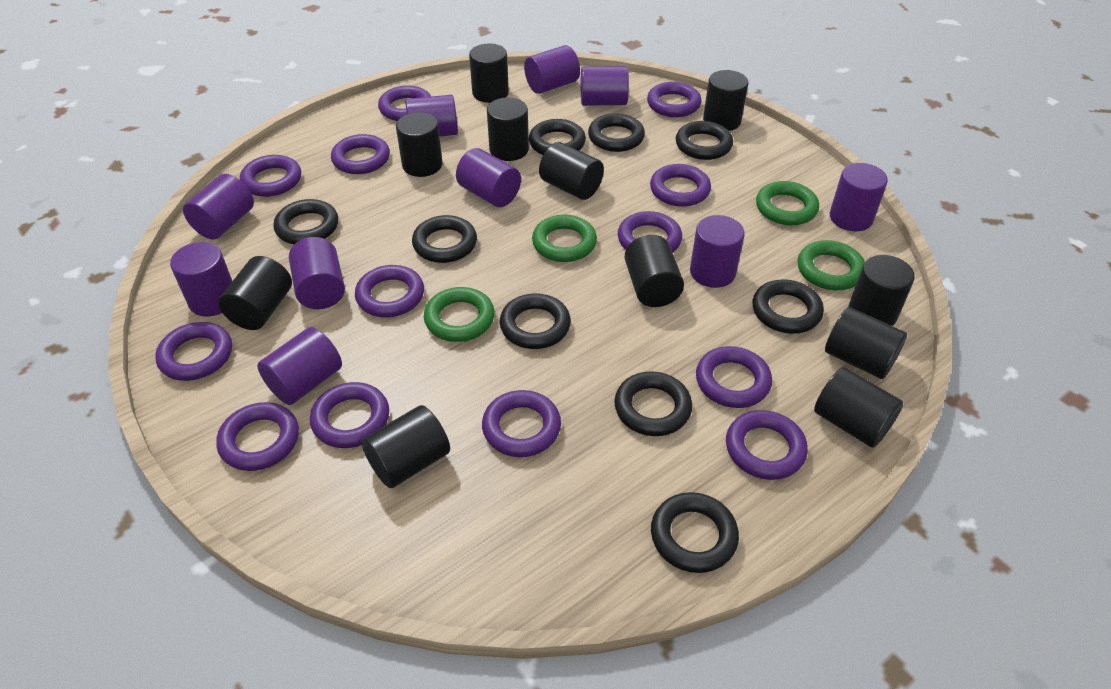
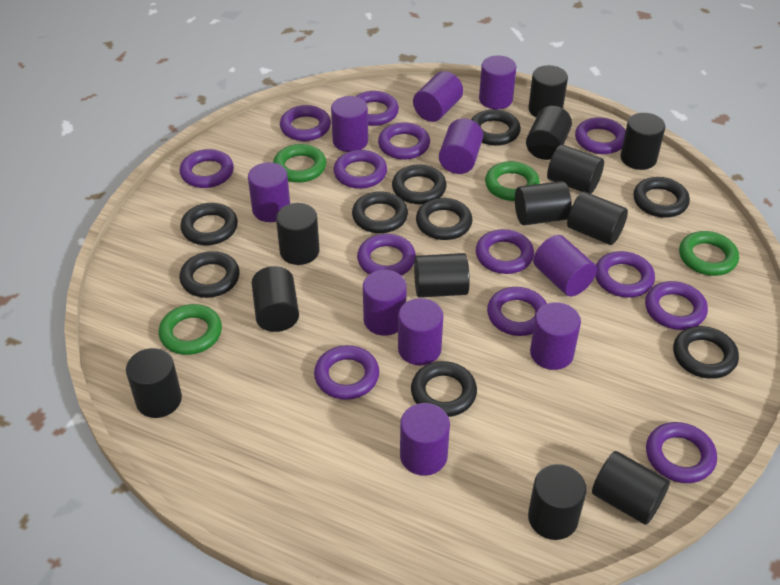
black cylinder: 11 -> 12

